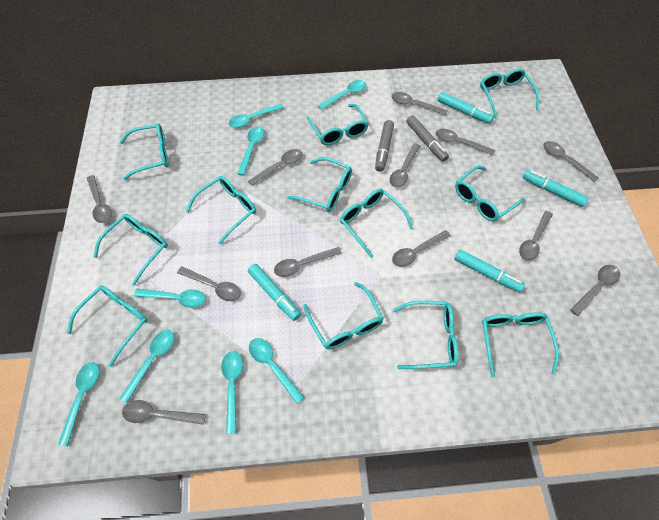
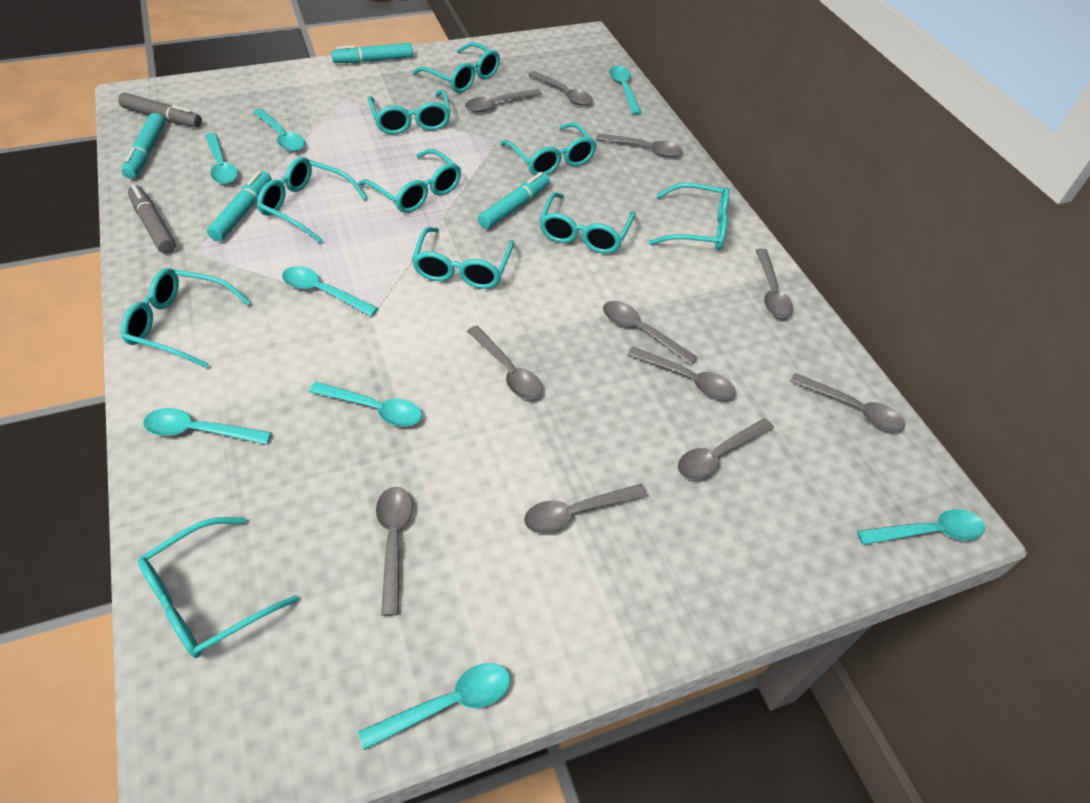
grey spoon: 12 -> 11
turquoise glasses: 12 -> 10

